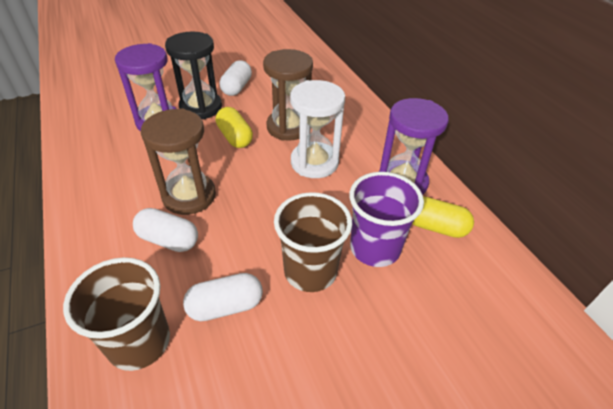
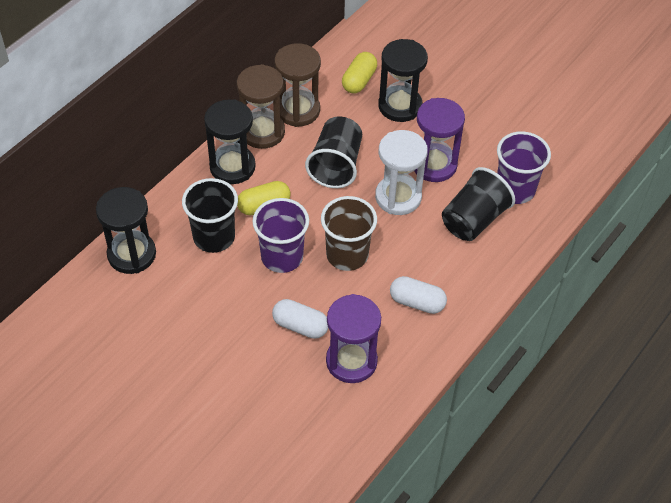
black cup: 0 -> 3
black hourglass: 1 -> 3
brown cup: 2 -> 1
purple cup: 1 -> 2
white capsule: 3 -> 2

